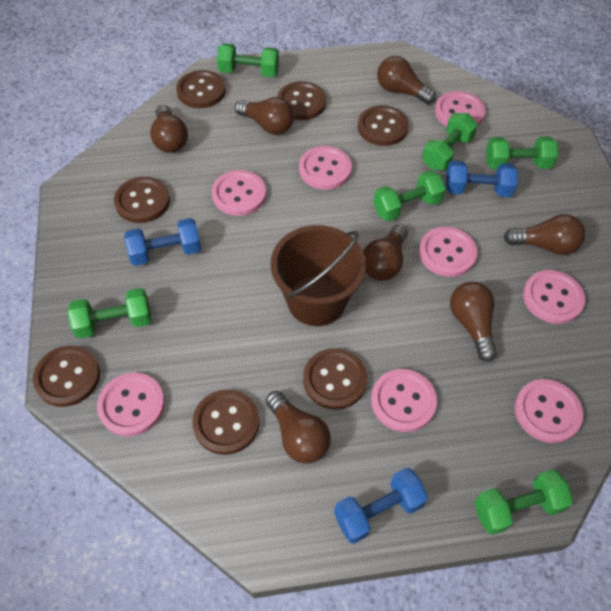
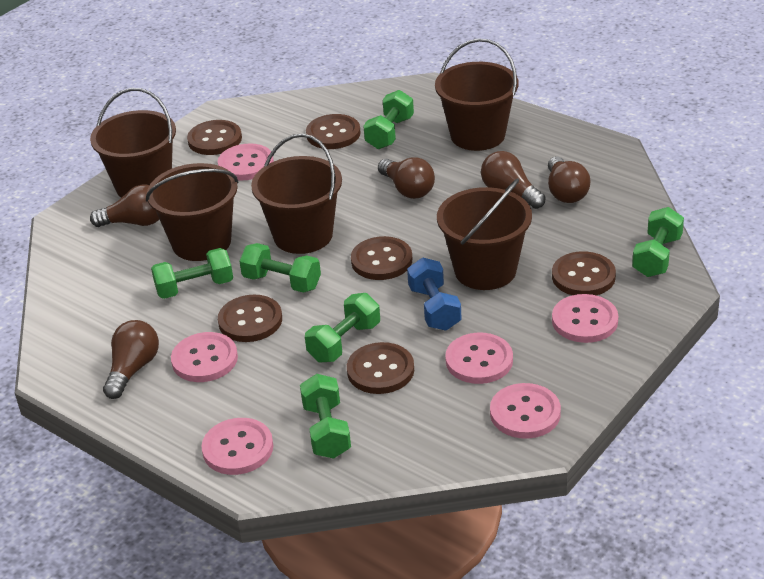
blue dumbbell: 3 -> 1
brown bucket: 1 -> 5
brown button: 7 -> 6
brown light bulb: 7 -> 5
pink button: 8 -> 6

